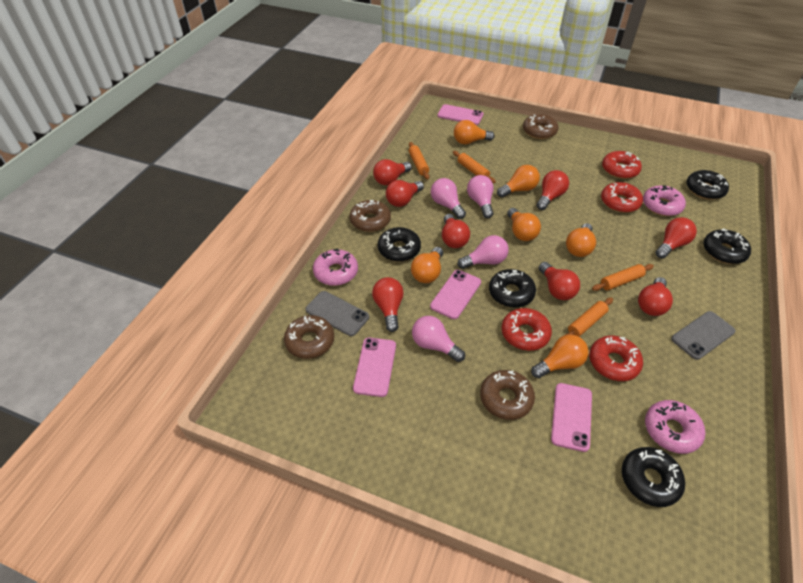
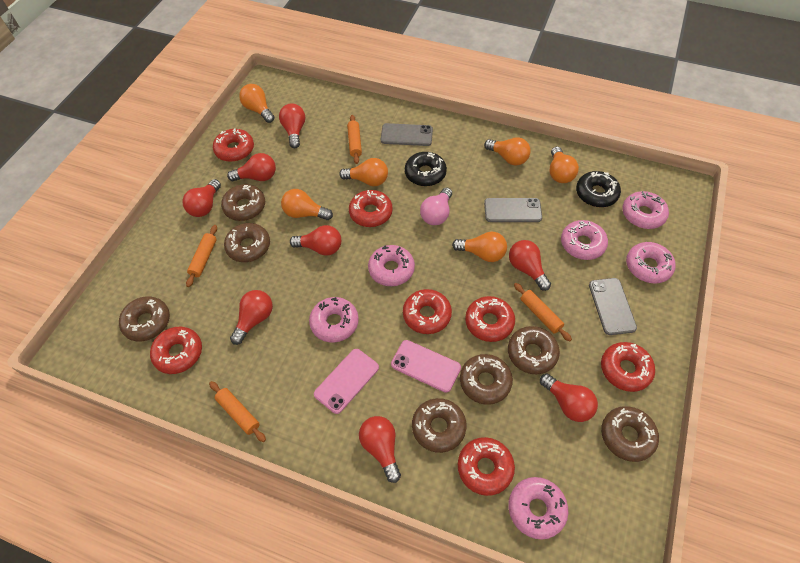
black donut: 5 -> 2
brown donut: 4 -> 7
grey phone: 2 -> 3
pink donut: 3 -> 6
pink light bulb: 4 -> 1
pink phone: 4 -> 2
red donut: 4 -> 7

